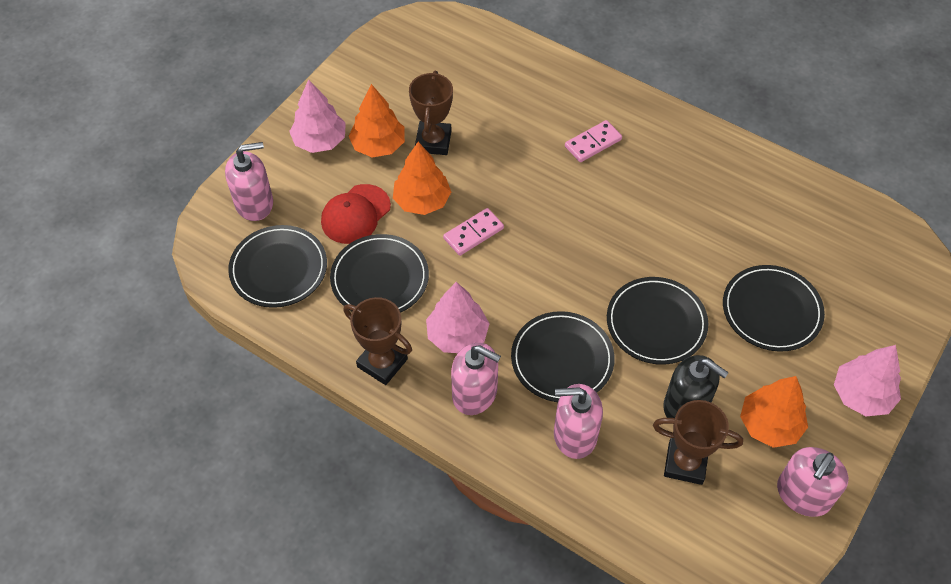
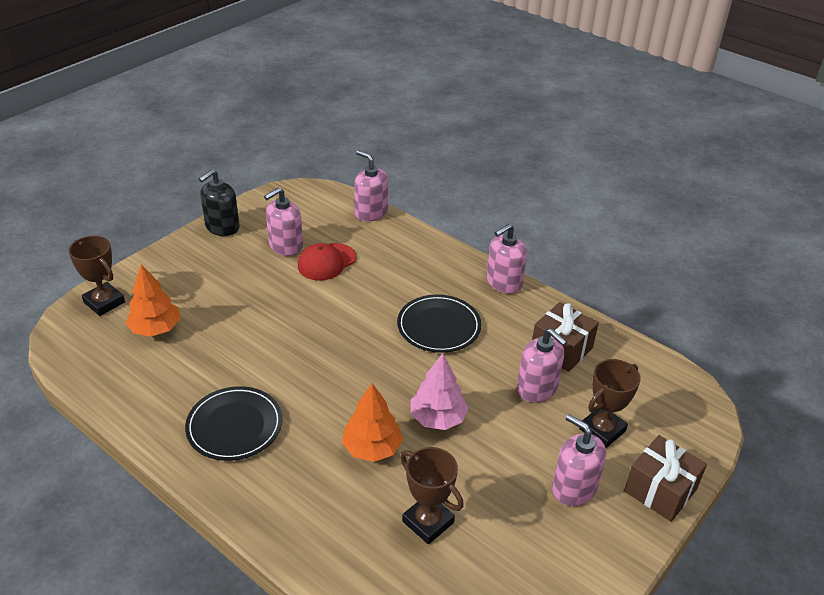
black plate: 5 -> 2
brown gift: 0 -> 2
orange tree: 3 -> 2
pink domino: 2 -> 0
pink soap dispenser: 4 -> 5
pink tree: 3 -> 1

